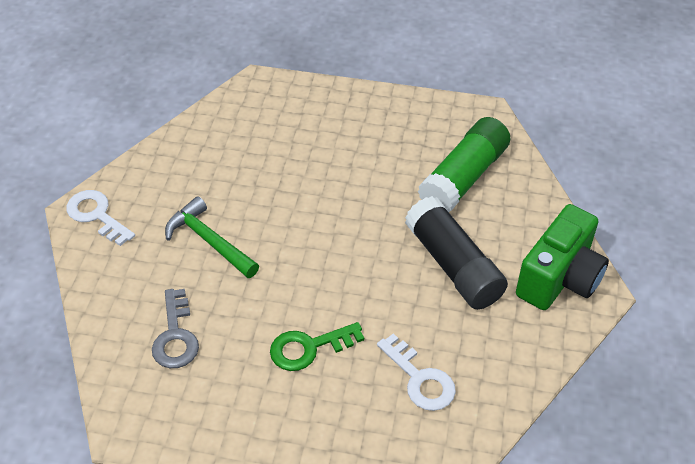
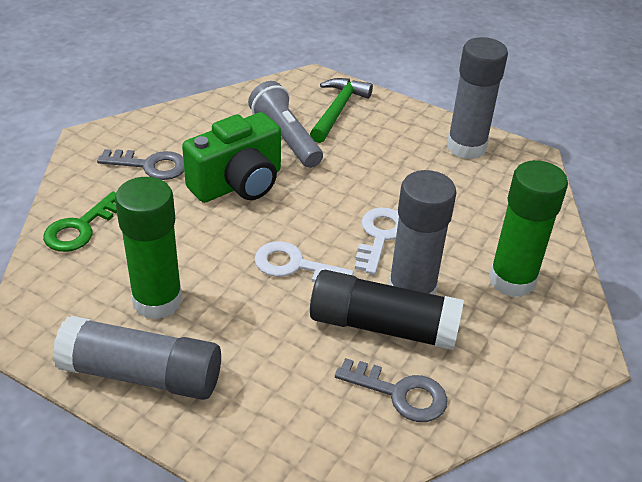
green glue stick: 1 -> 2
grey flashlight: 0 -> 1
grey glue stick: 0 -> 3
grey key: 1 -> 2

